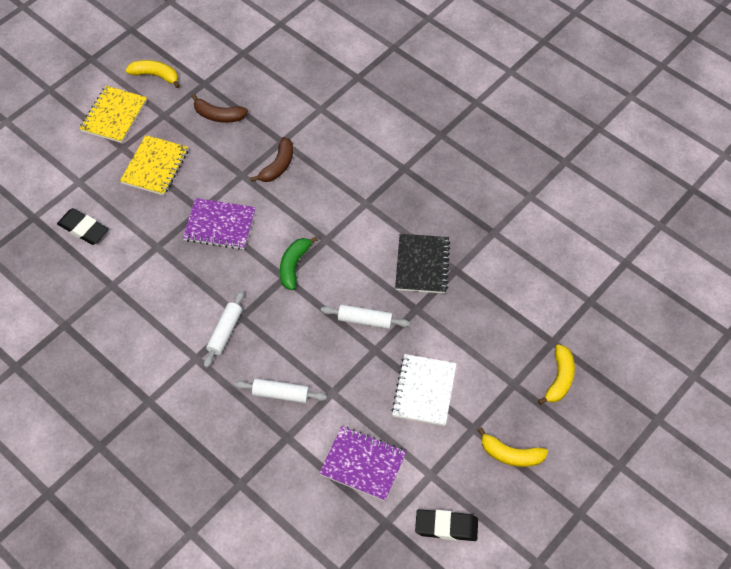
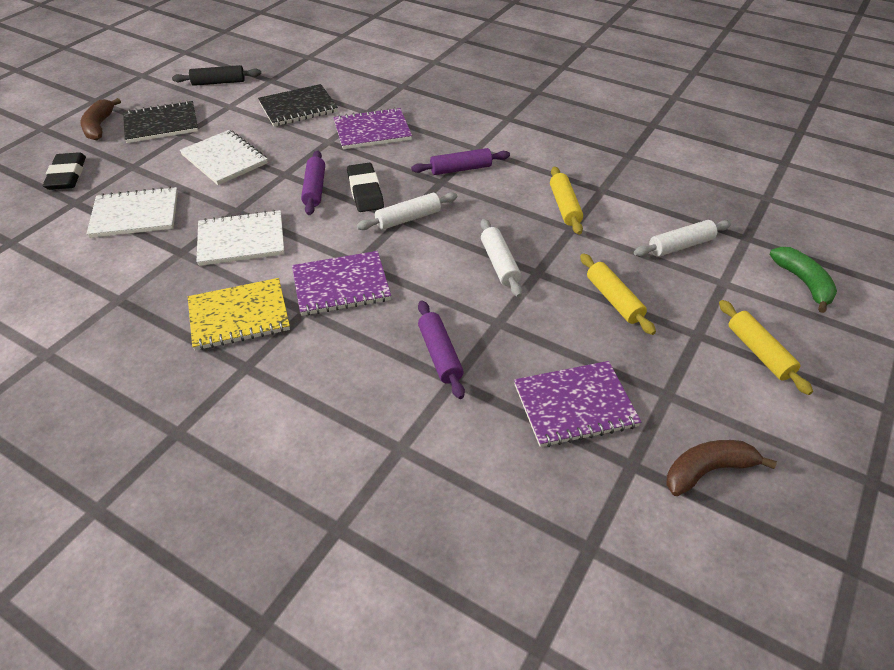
black notebook: 1 -> 2
black rolling pin: 0 -> 1
purple notebook: 2 -> 3
purple rolling pin: 0 -> 3
white notebook: 1 -> 3
yellow banana: 3 -> 0
yellow notebook: 2 -> 1
yellow rolling pin: 0 -> 3

